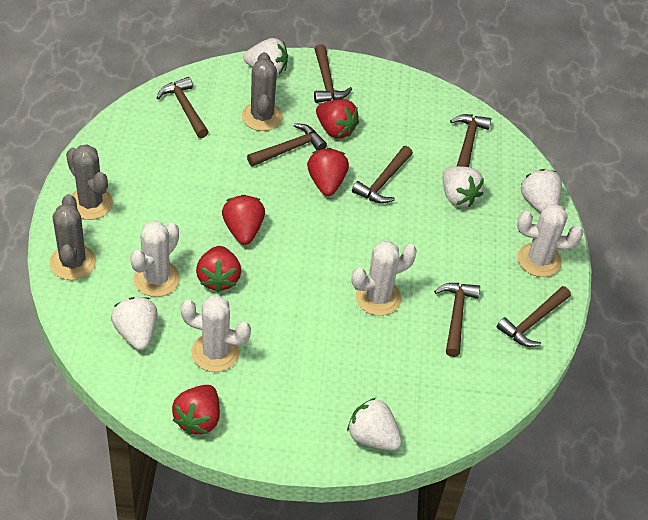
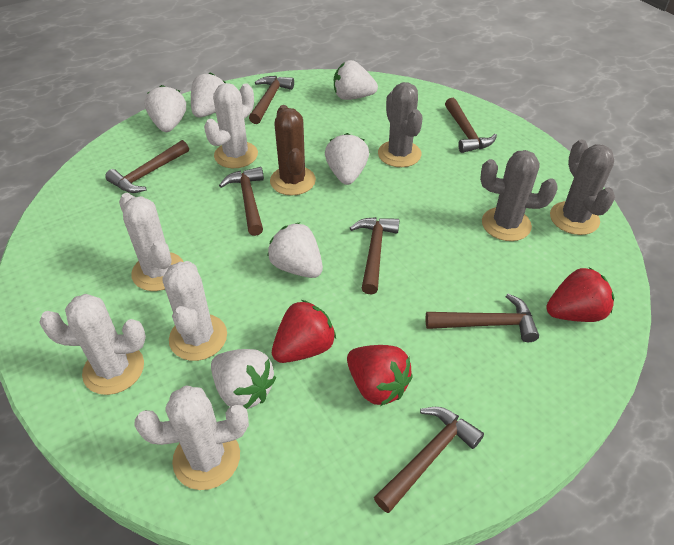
brown cactus: 0 -> 1
red strawberry: 5 -> 3
white cactus: 4 -> 5
white strawberry: 5 -> 6

